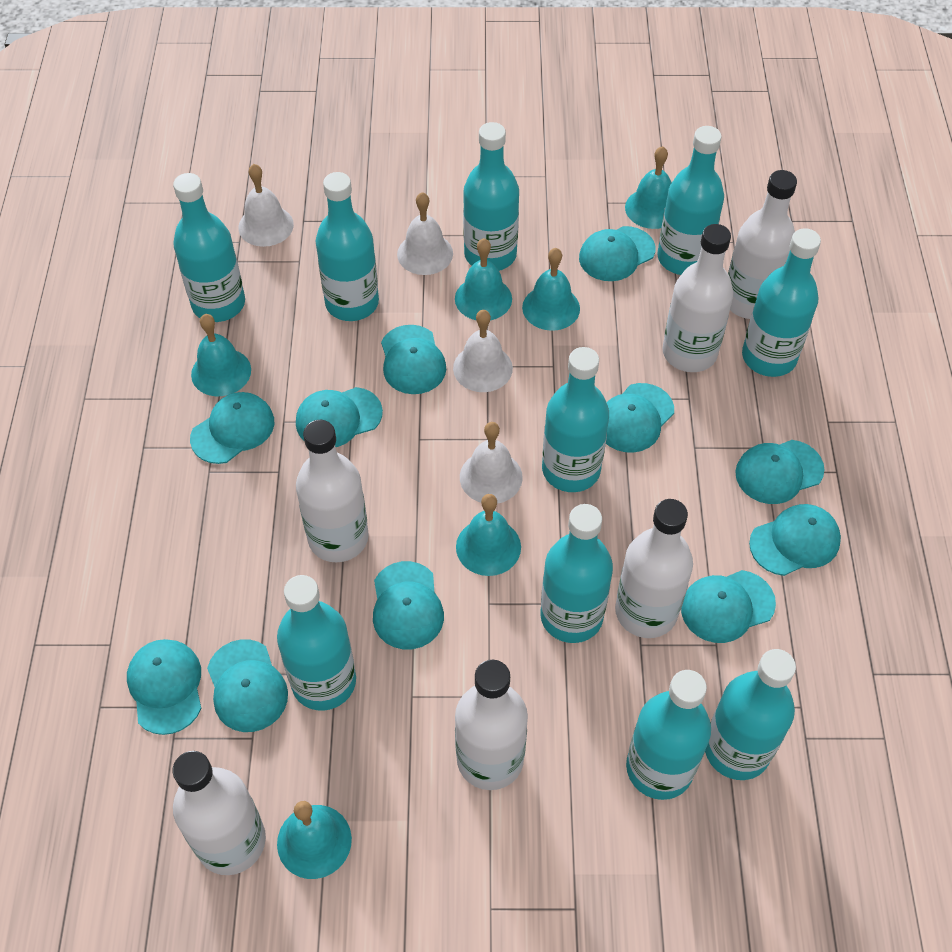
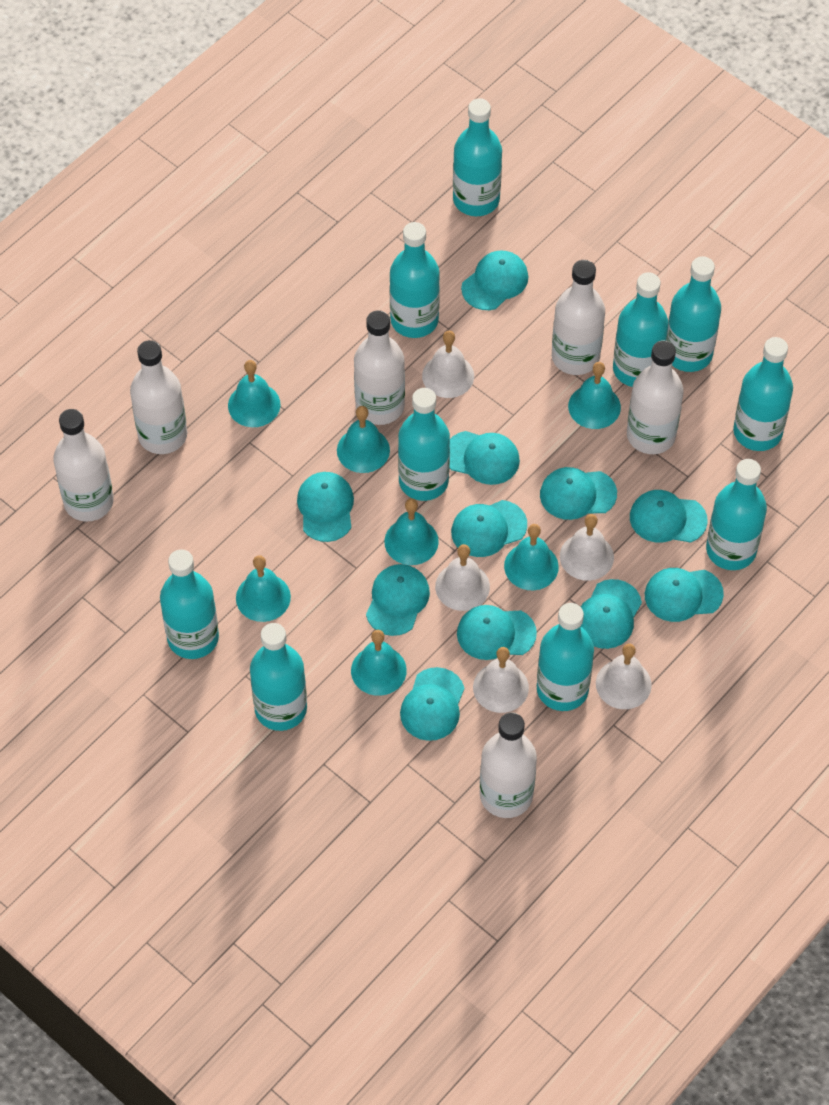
turquoise bell: 6 -> 7
white bell: 4 -> 5

